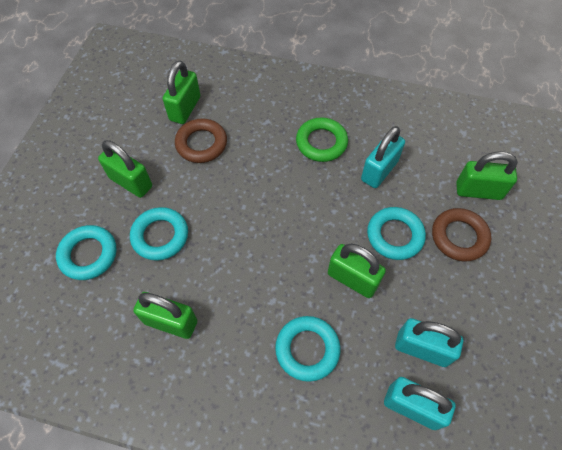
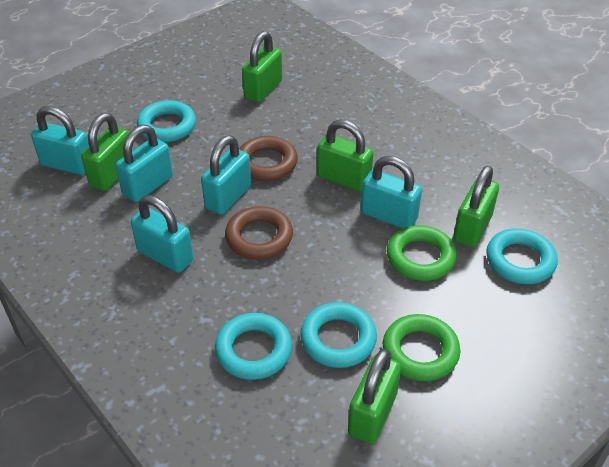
green ring: 1 -> 2
turquoise padlock: 3 -> 5

